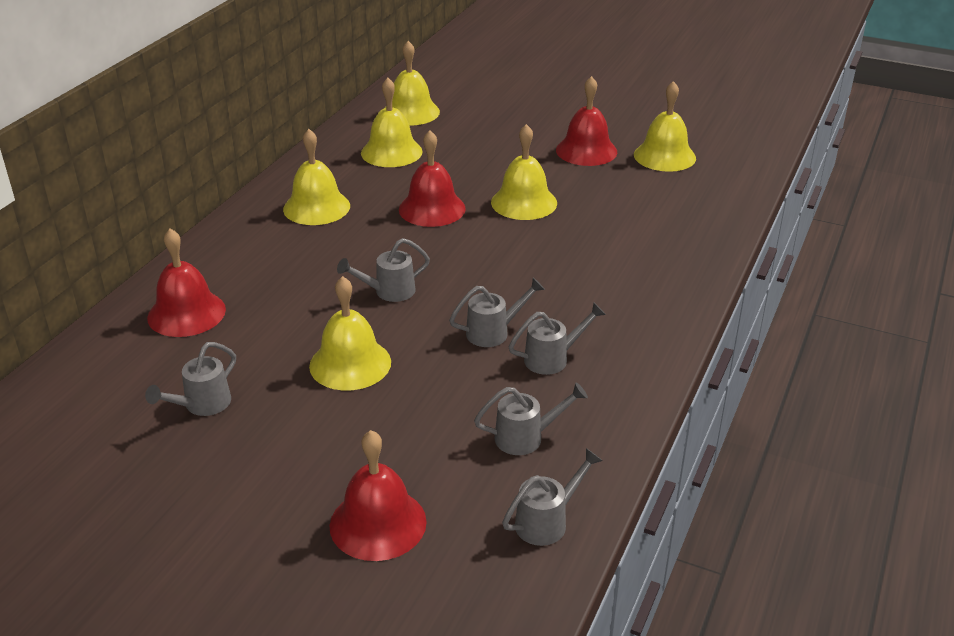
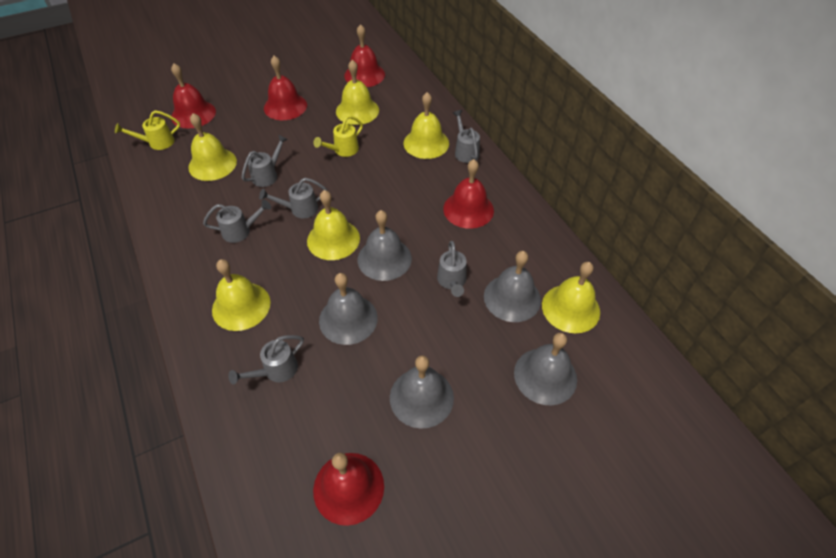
grey bell: 0 -> 5
red bell: 4 -> 5
yellow watering can: 0 -> 2

